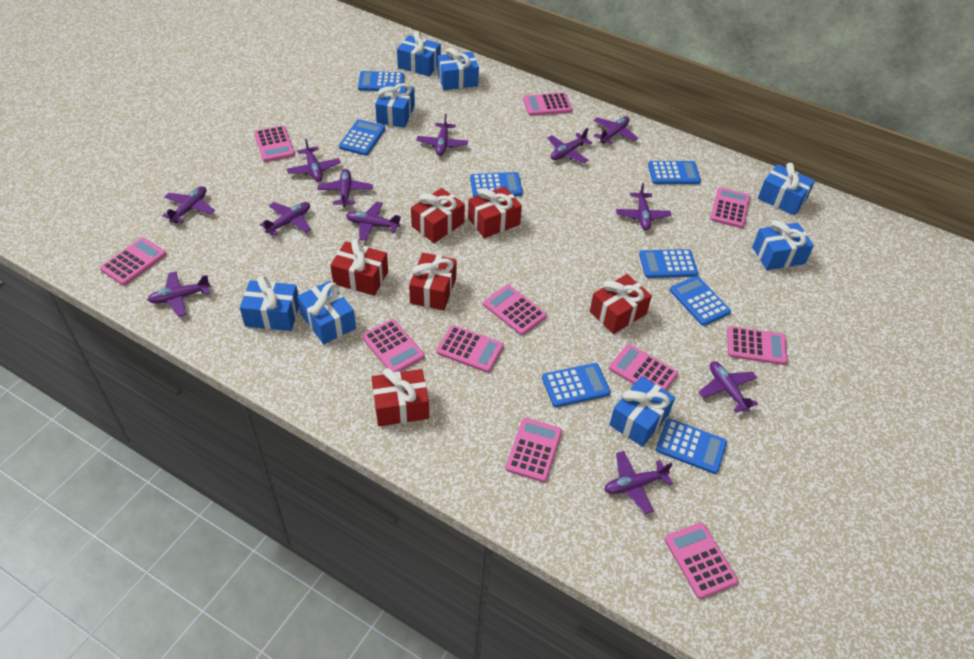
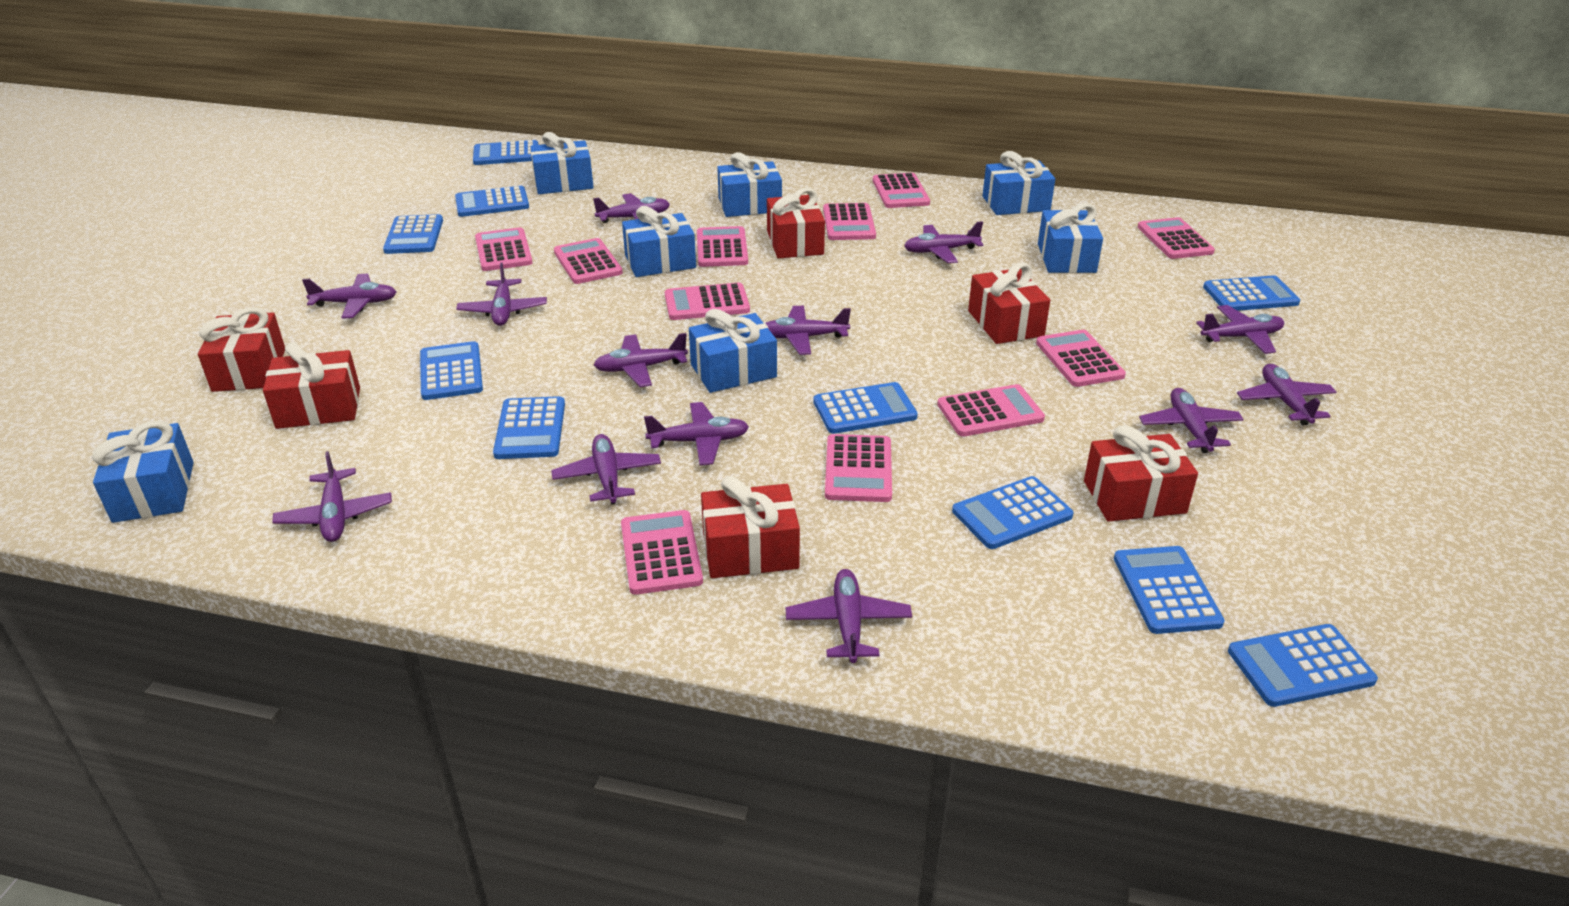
blue calculator: 8 -> 10
blue gift: 8 -> 7
purple plane: 12 -> 13

